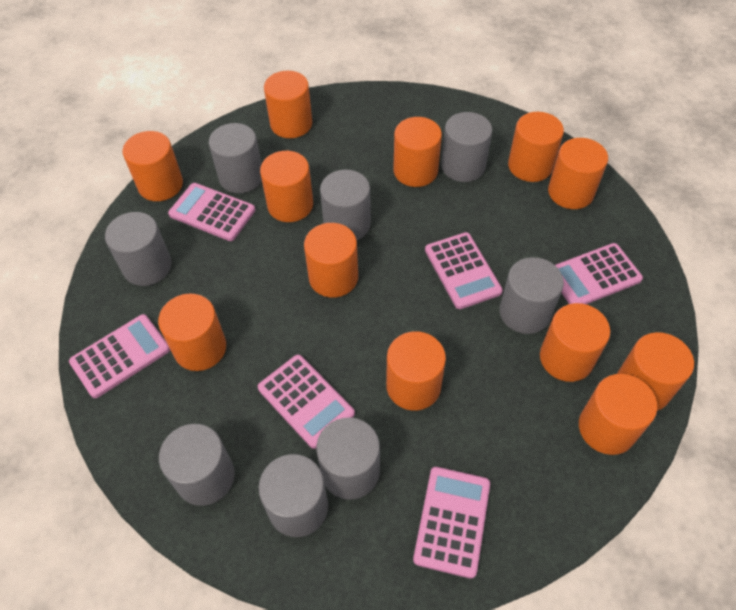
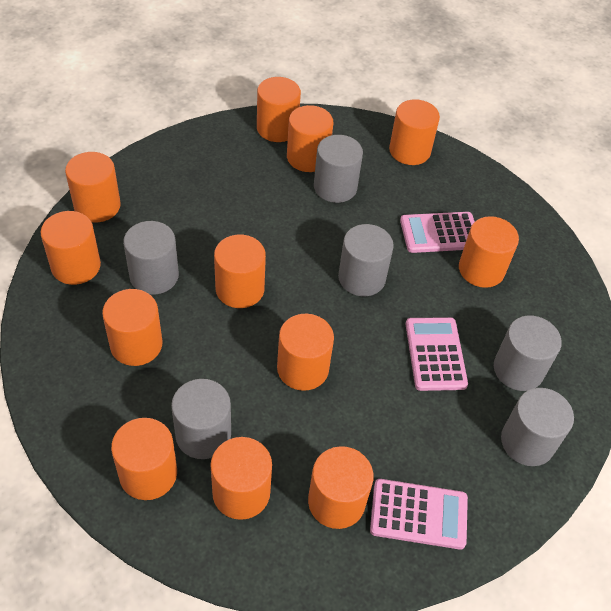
grey cylinder: 8 -> 6
pink calculator: 6 -> 3

